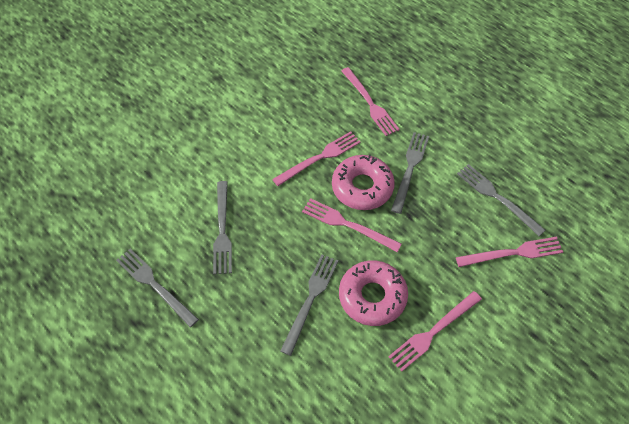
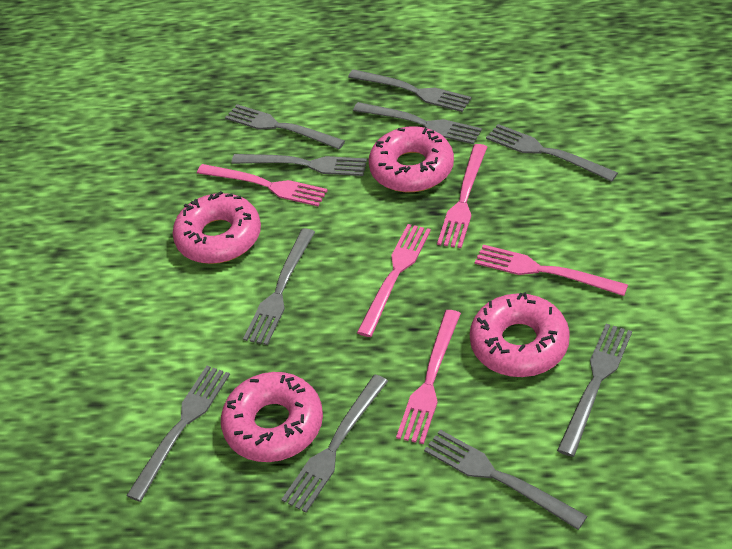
grey fork: 5 -> 10
pink donut: 2 -> 4

